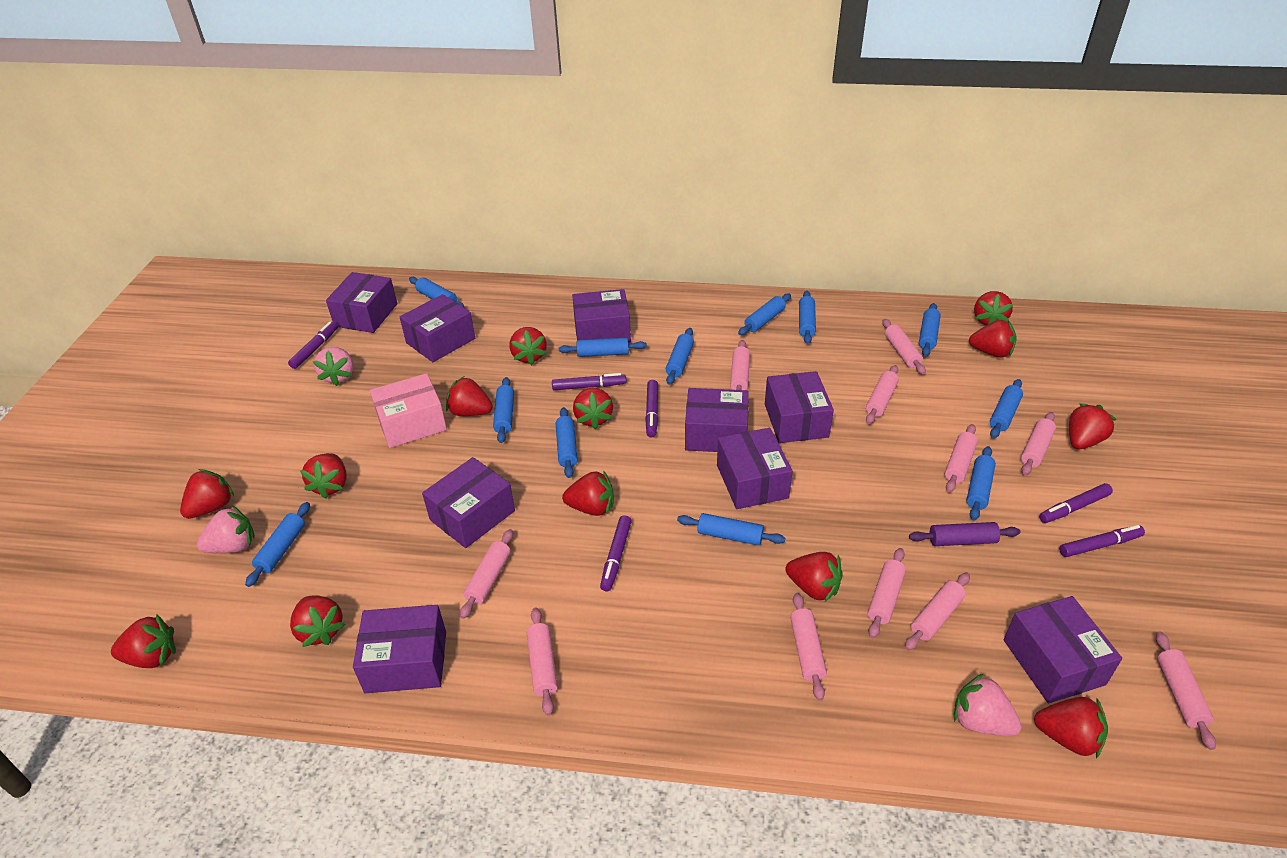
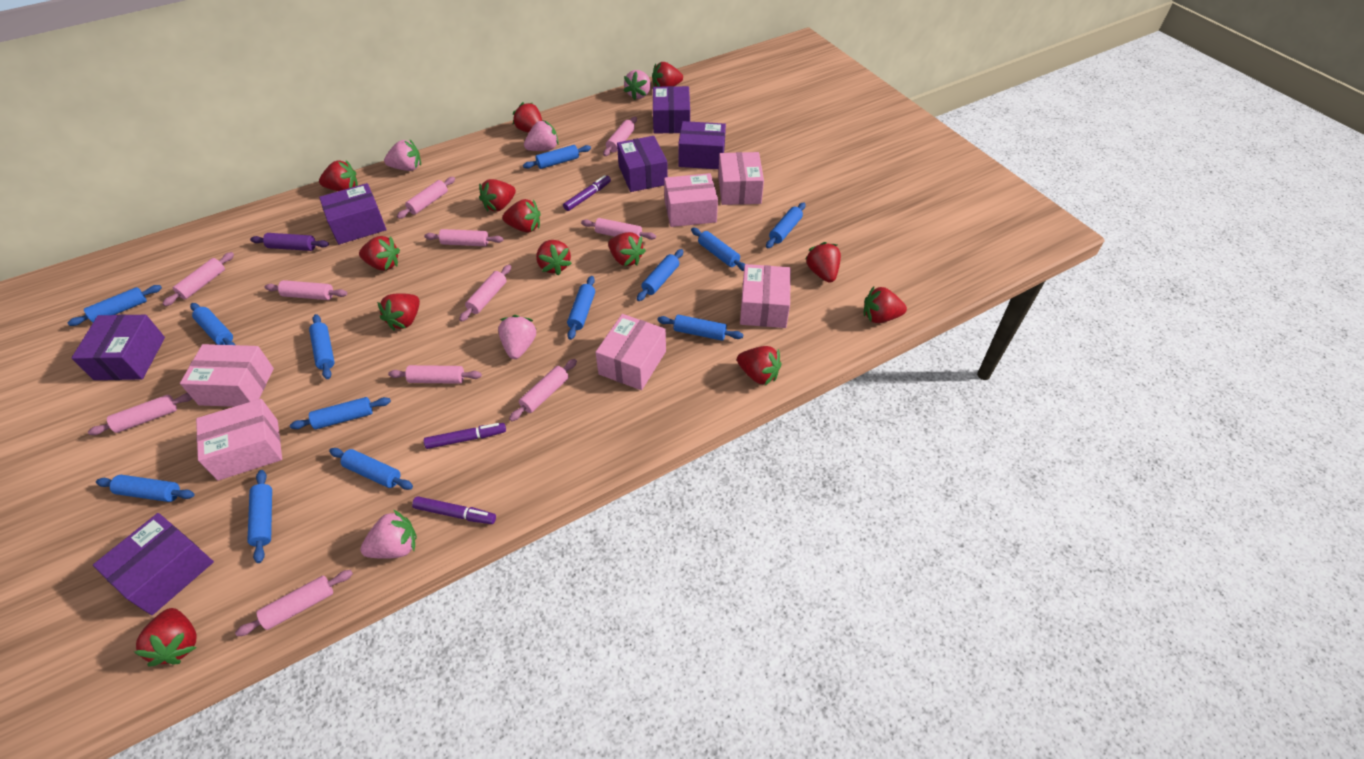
blue rolling pin: 12 -> 13
pink box: 1 -> 6
pink strawberry: 3 -> 5
purple box: 9 -> 6
purple marker: 6 -> 3

